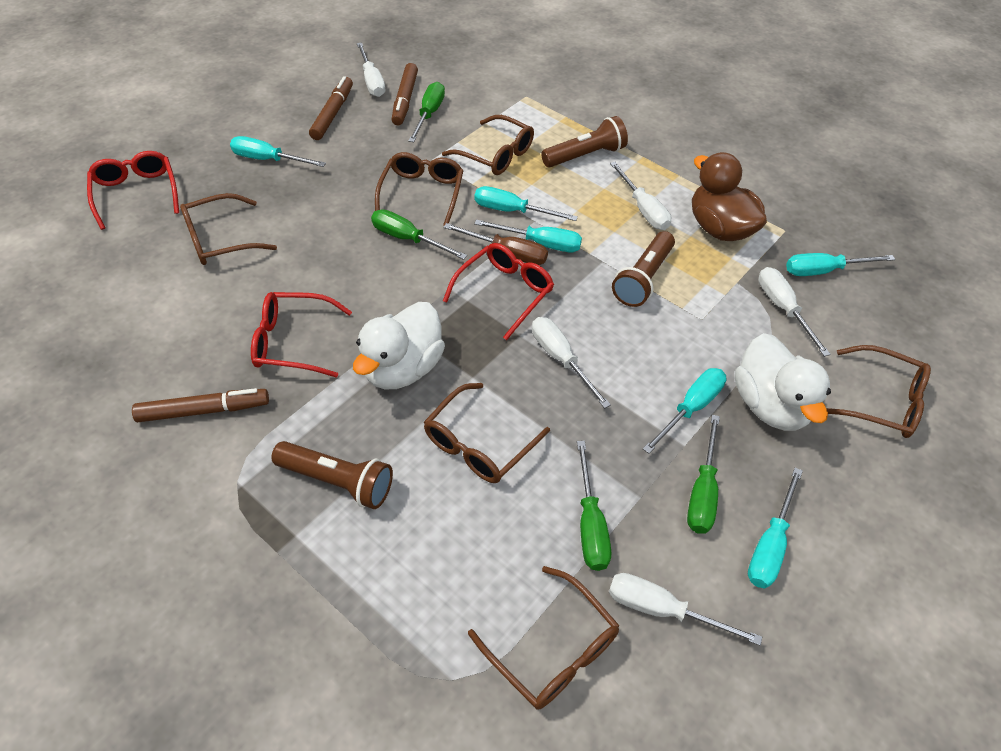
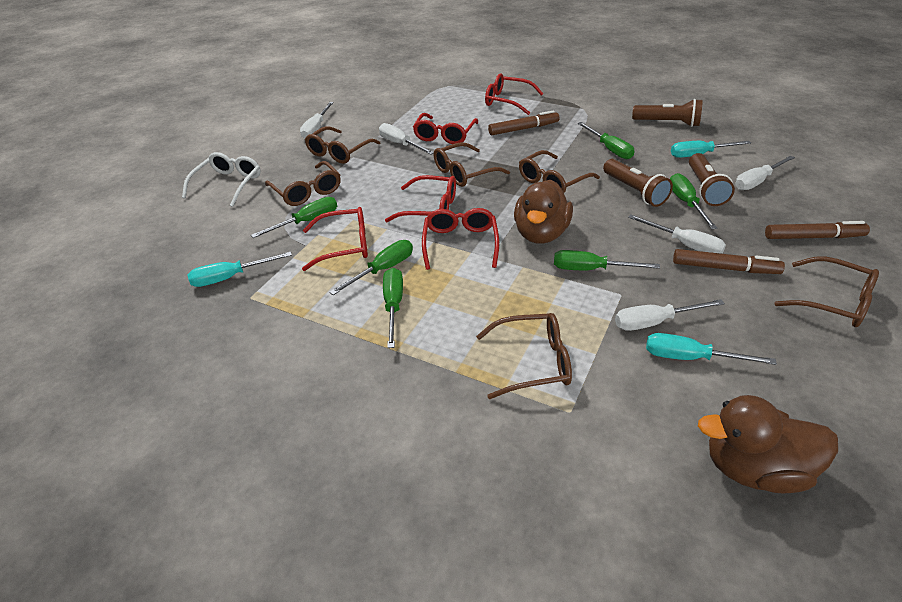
brown duck: 1 -> 2
brown screwdriver: 1 -> 0
green screwdriver: 4 -> 6
red glasses: 3 -> 5
turquoise screwdriver: 6 -> 3
white duck: 2 -> 0
white glasses: 0 -> 1

